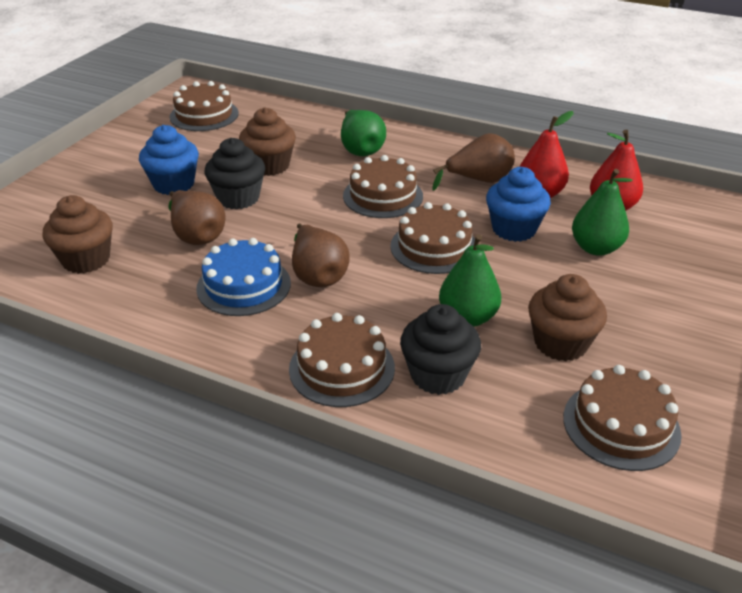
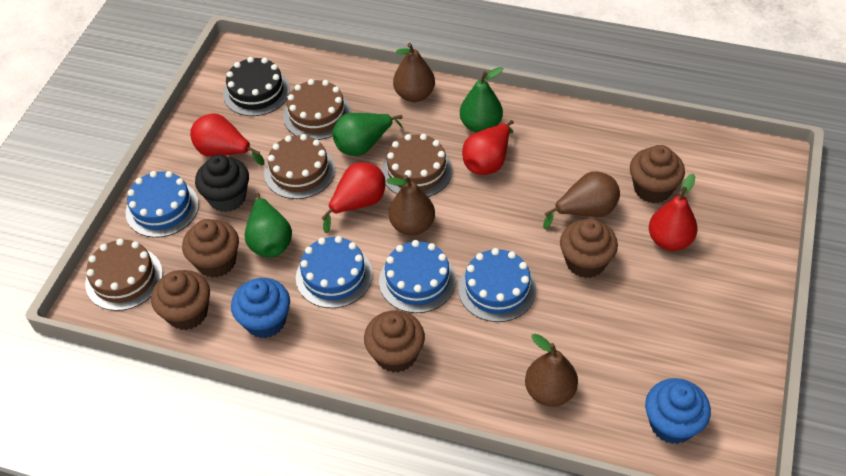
black cake: 0 -> 1
black cupcake: 2 -> 1
blue cake: 1 -> 4
brown cake: 5 -> 4
brown cupcake: 3 -> 5
brown pear: 3 -> 4
red pear: 2 -> 4

